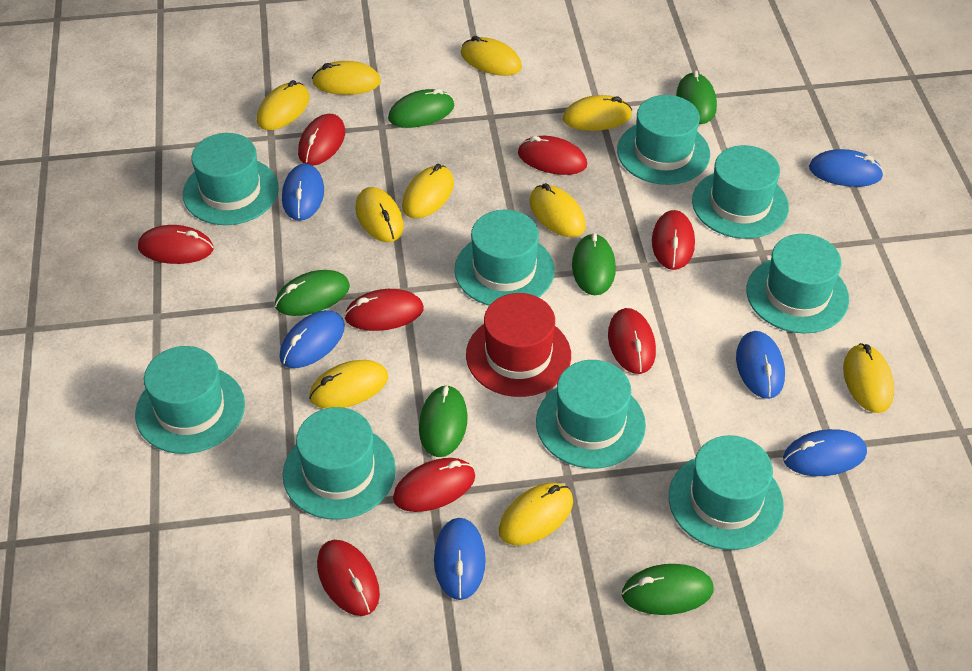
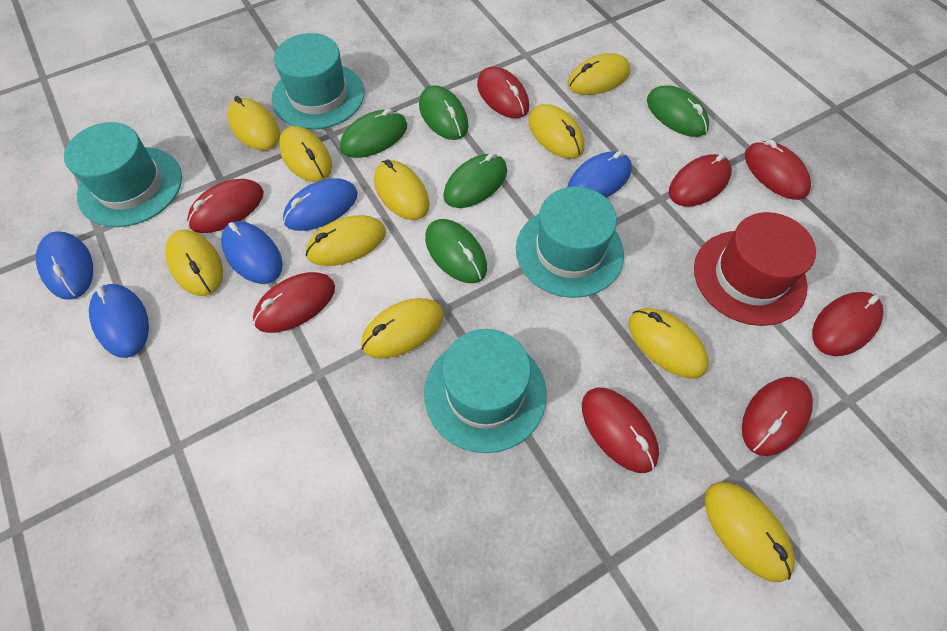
blue mouse: 6 -> 5
green mouse: 6 -> 5
turquoise hat: 9 -> 4

